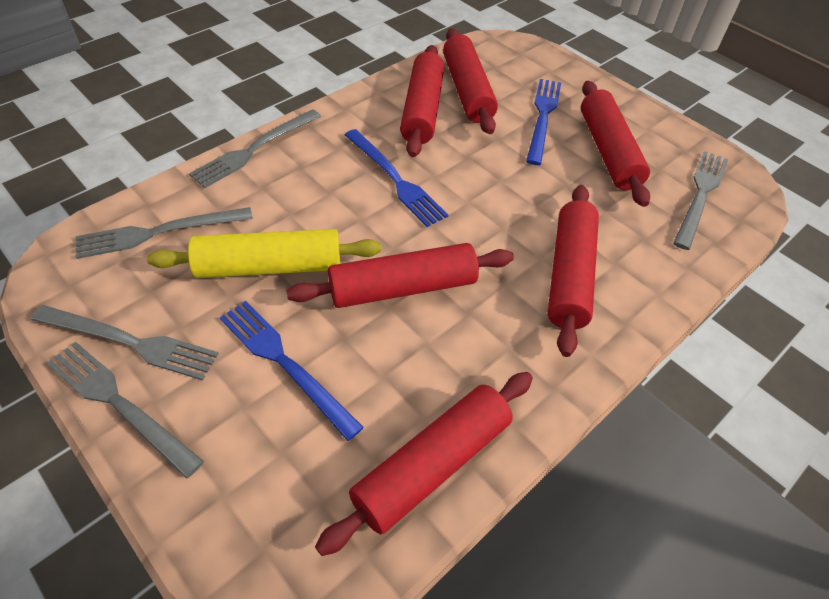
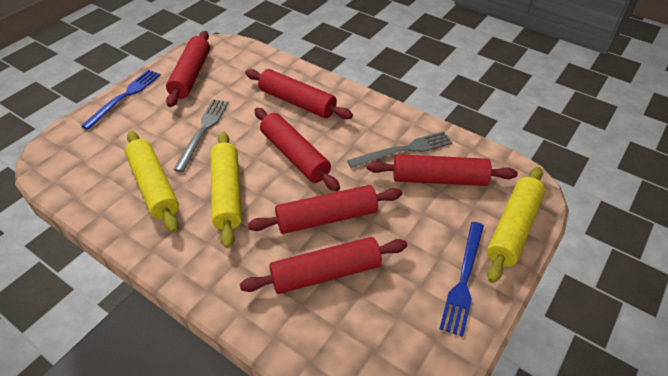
blue fork: 3 -> 2
grey fork: 5 -> 2
yellow rolling pin: 1 -> 3

